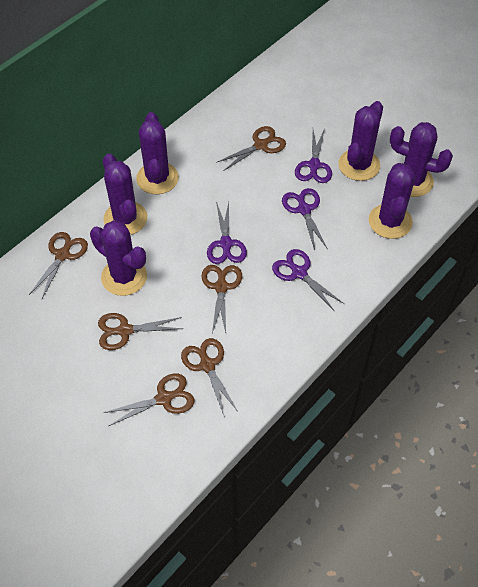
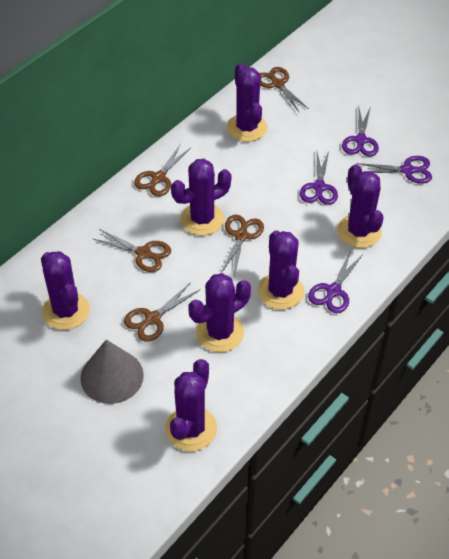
brown scissors: 6 -> 5
grey cone: 0 -> 1
purple cactus: 6 -> 7

